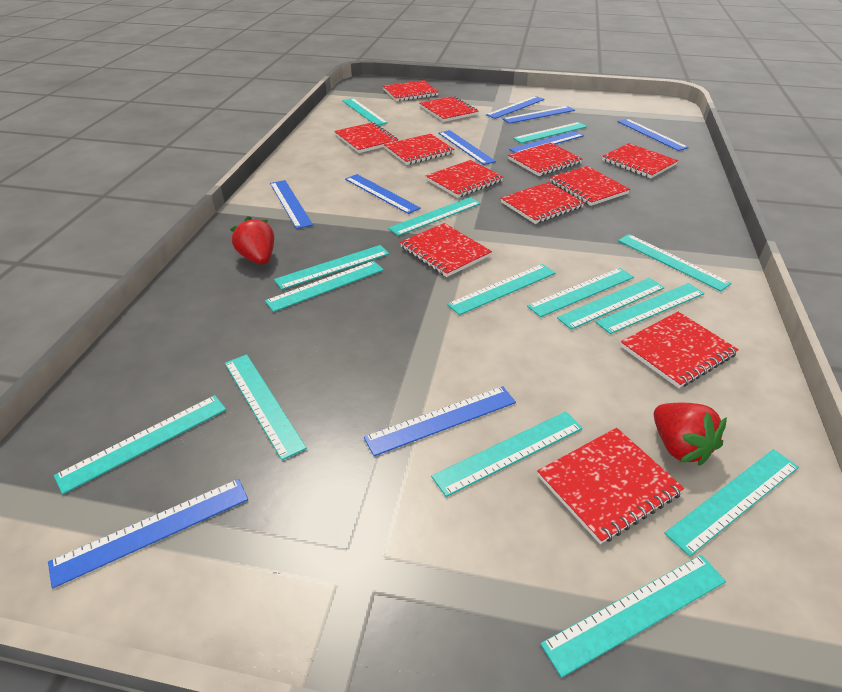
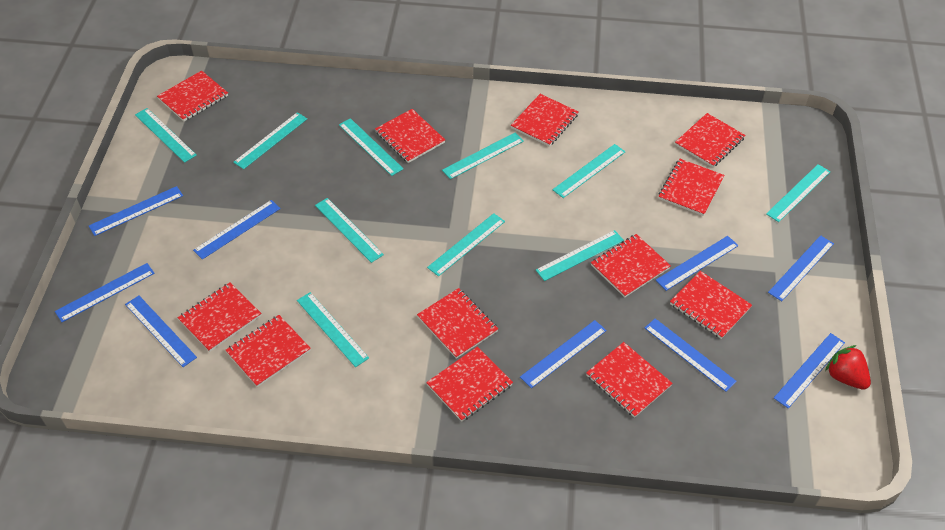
red strawberry: 2 -> 1
turquoise ruler: 15 -> 10

